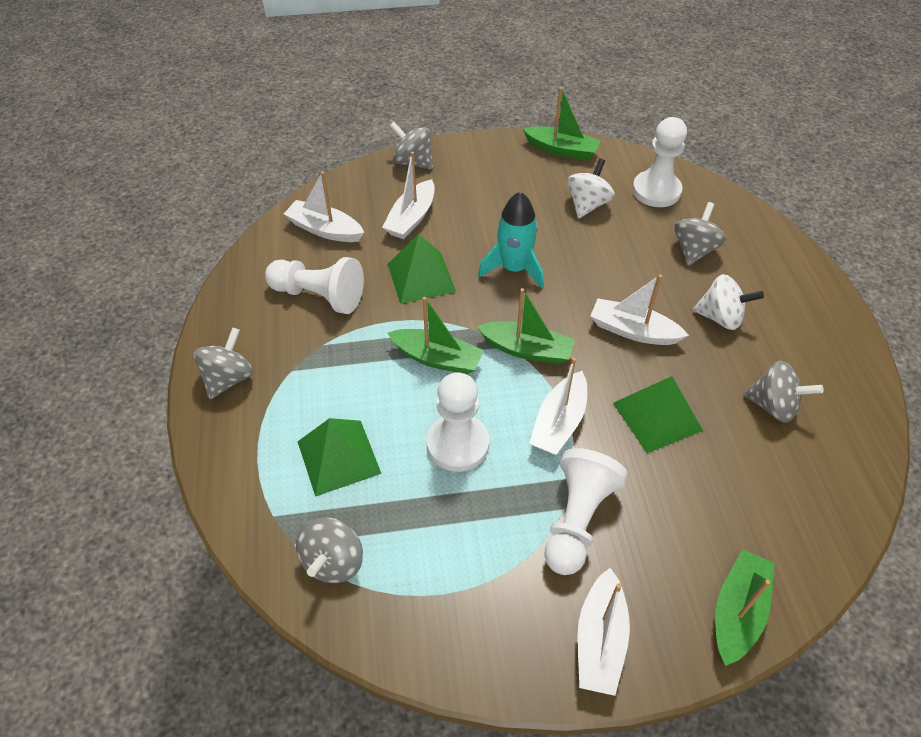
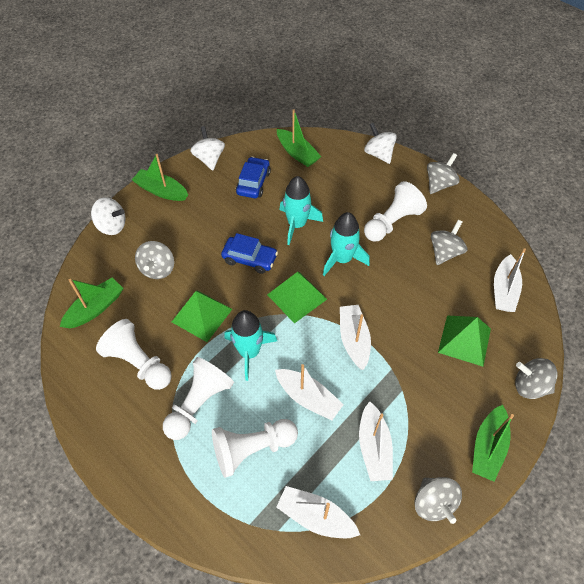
blue car: 0 -> 2
turquoise rocket: 1 -> 3
white spinning top: 2 -> 3

